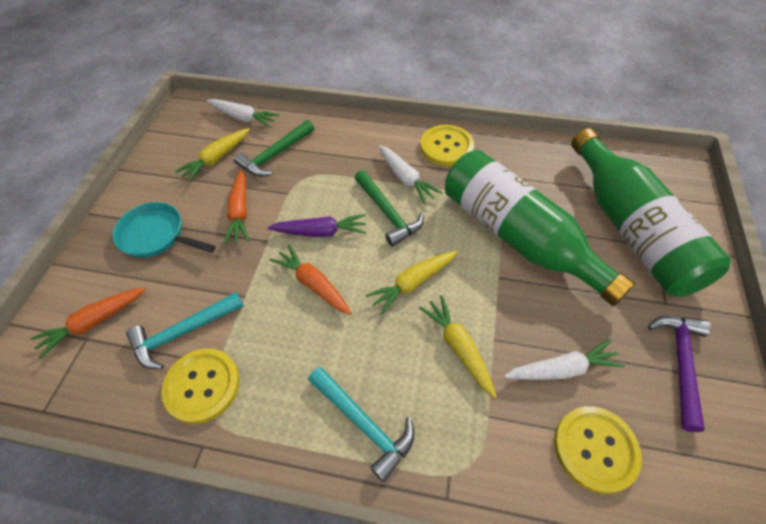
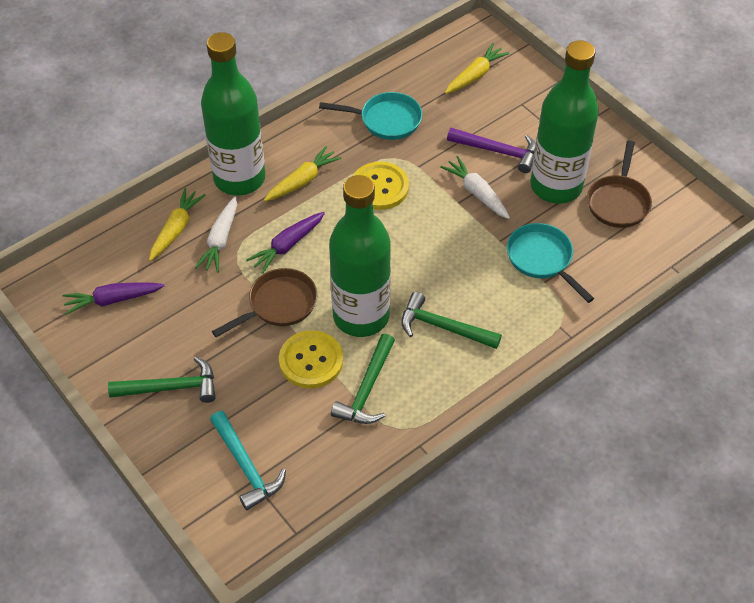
brown pan: 0 -> 2
green bottle: 2 -> 3
green hammer: 2 -> 3
orange carrot: 3 -> 0
purple carrot: 1 -> 2
turquoise hammer: 2 -> 1
turquoise pan: 1 -> 2
white carrot: 3 -> 2
yellow button: 3 -> 2

